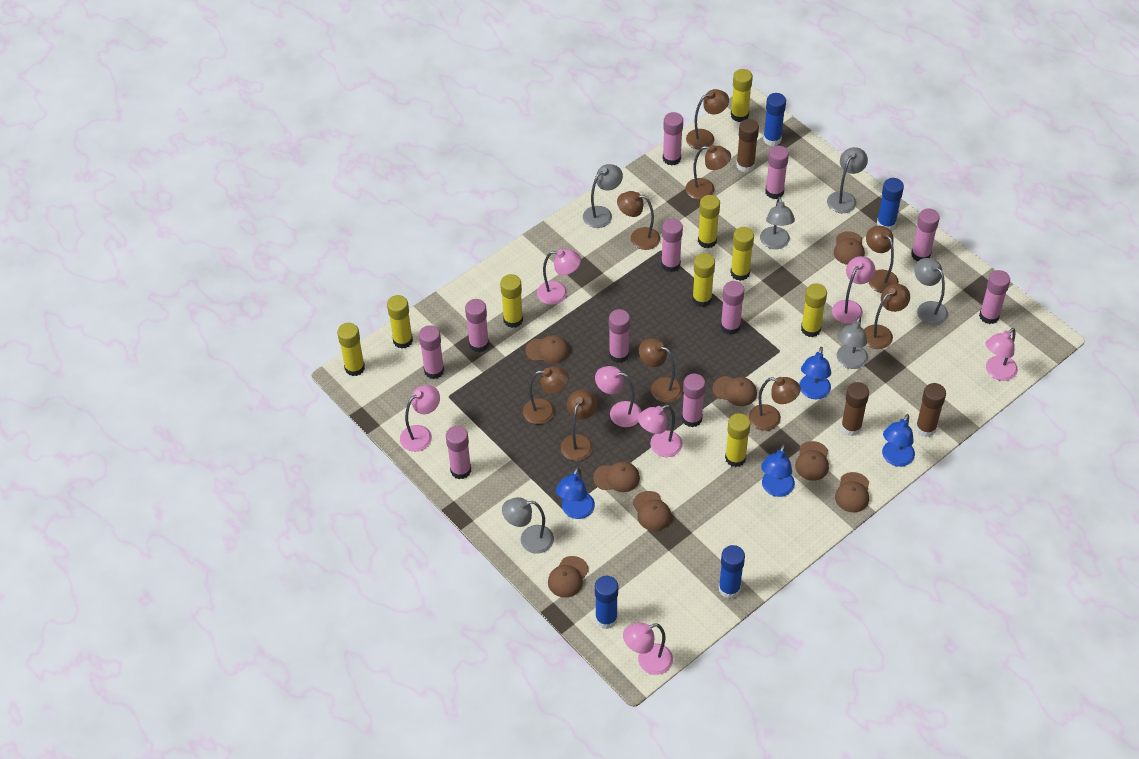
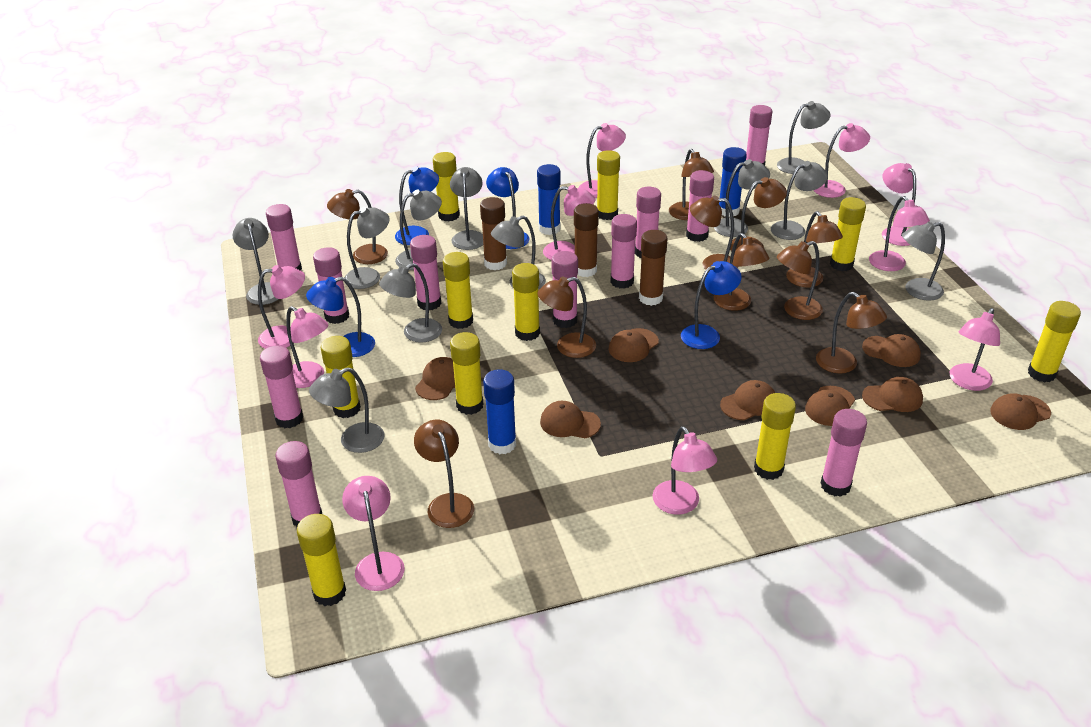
blue glue stick: 4 -> 3
brown lamp: 9 -> 10
grey lamp: 6 -> 11
pink lamp: 7 -> 10
yellow glue stick: 9 -> 10

